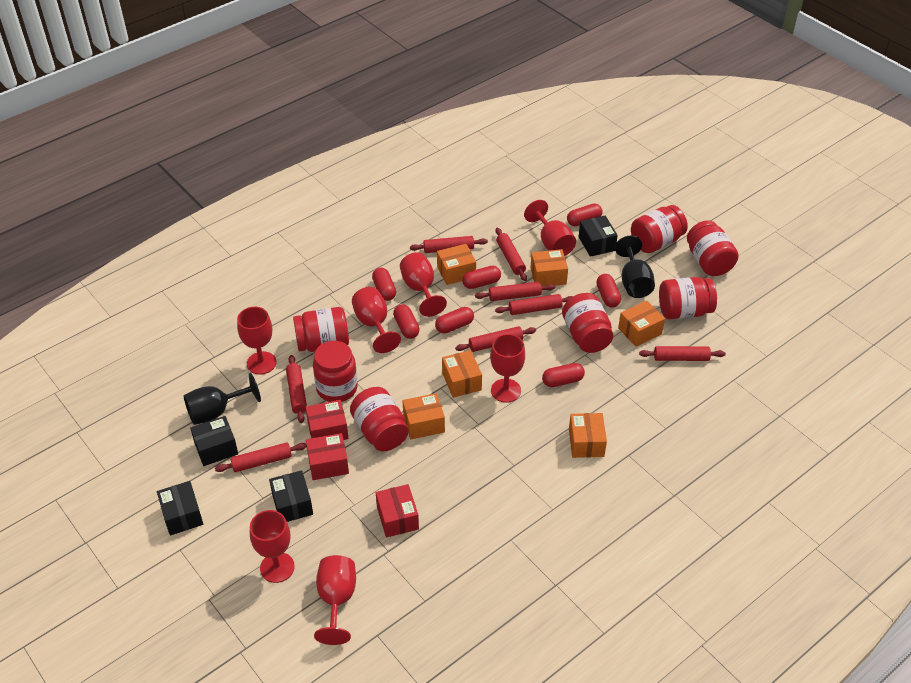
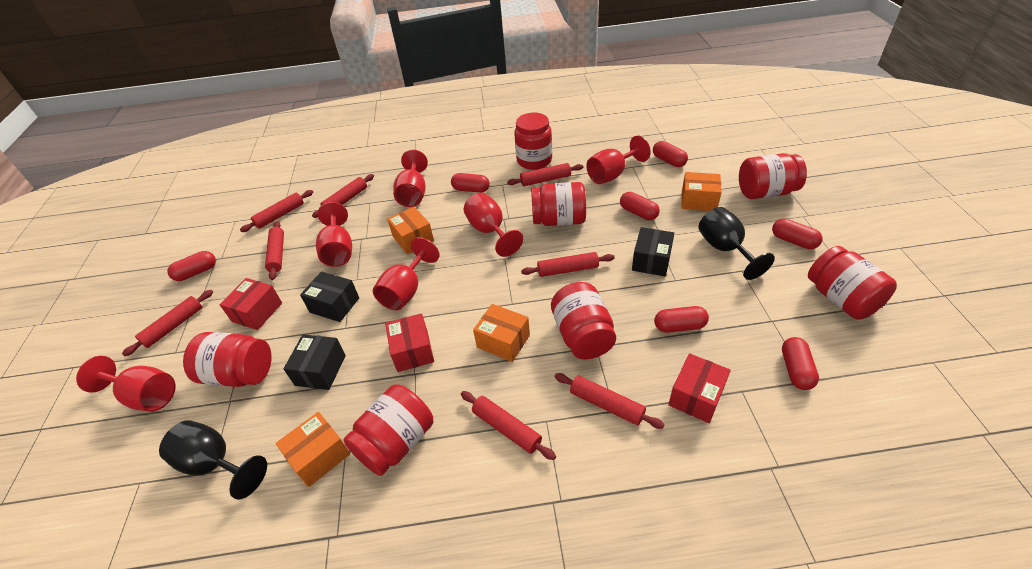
black box: 4 -> 3
orange box: 6 -> 4
red goblet: 7 -> 6

